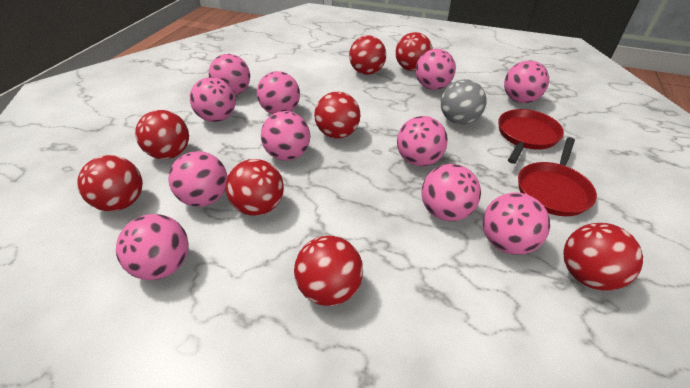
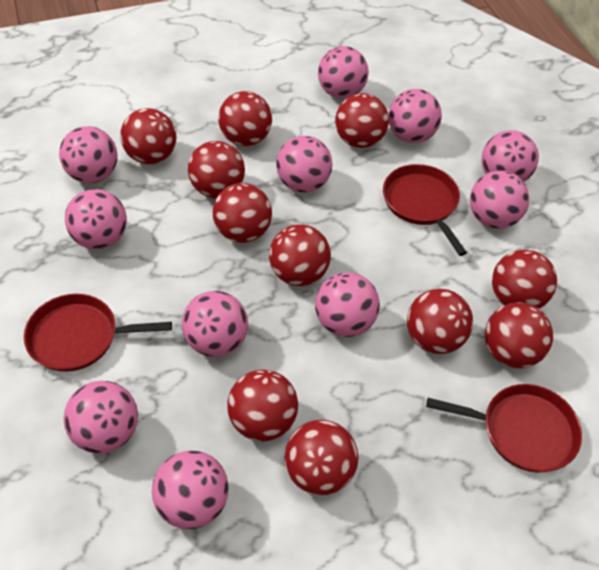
grey ball: 1 -> 0
red ball: 8 -> 11
red pan: 2 -> 3

